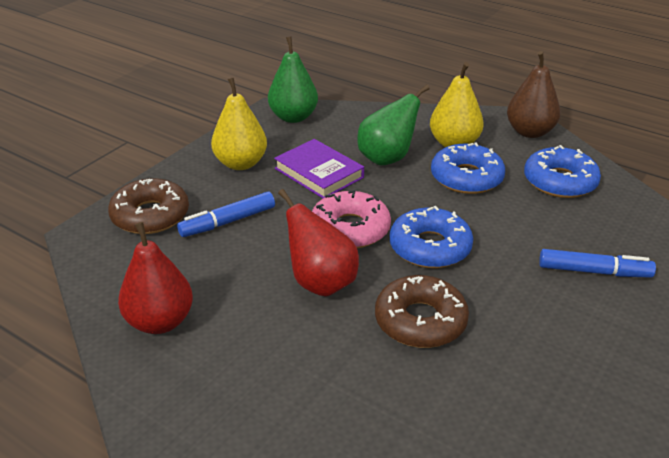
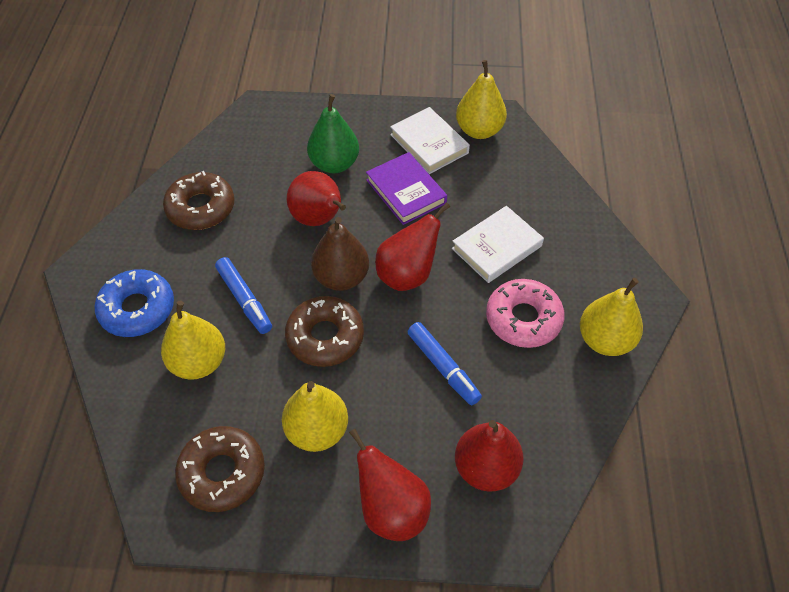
blue donut: 3 -> 1
brown donut: 2 -> 3
green pear: 2 -> 1
red pear: 2 -> 4
white book: 0 -> 2
yellow pear: 2 -> 4

